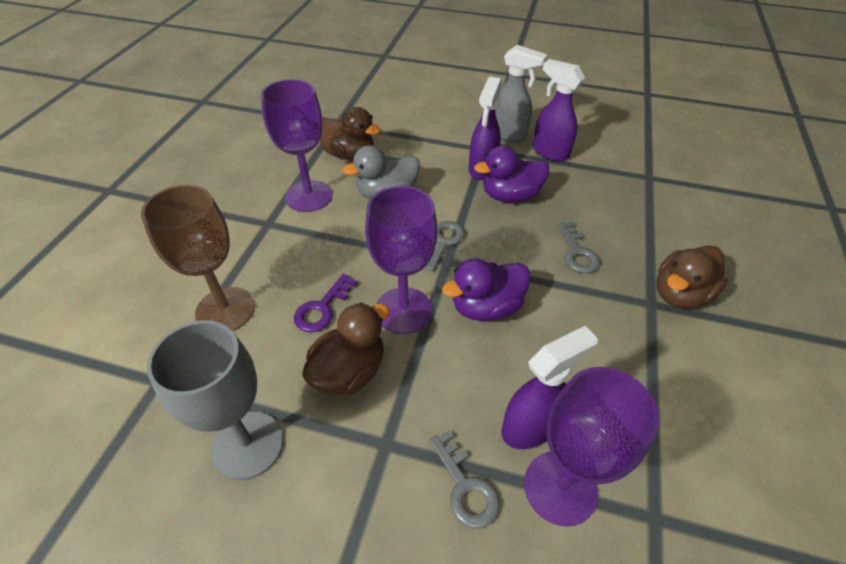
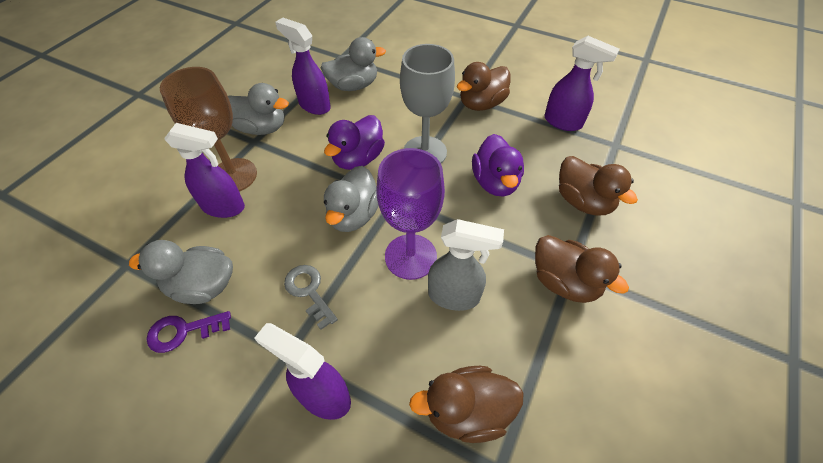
brown duck: 3 -> 4
grey duck: 1 -> 4
grey key: 3 -> 1
purple goblet: 3 -> 1
purple spray bottle: 3 -> 4

